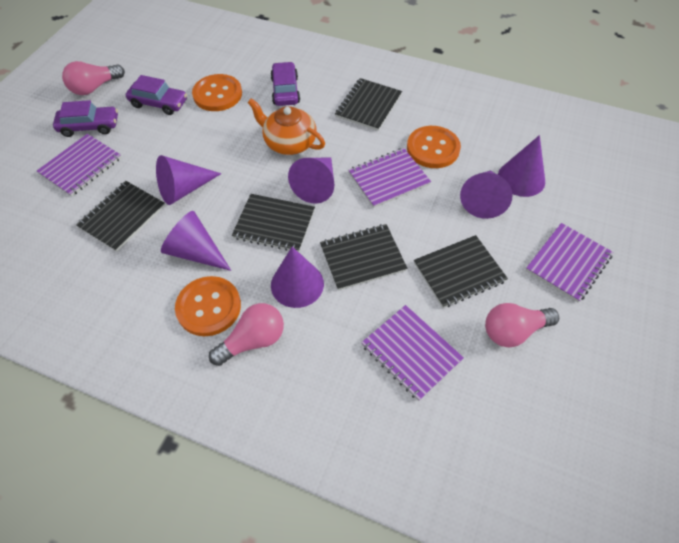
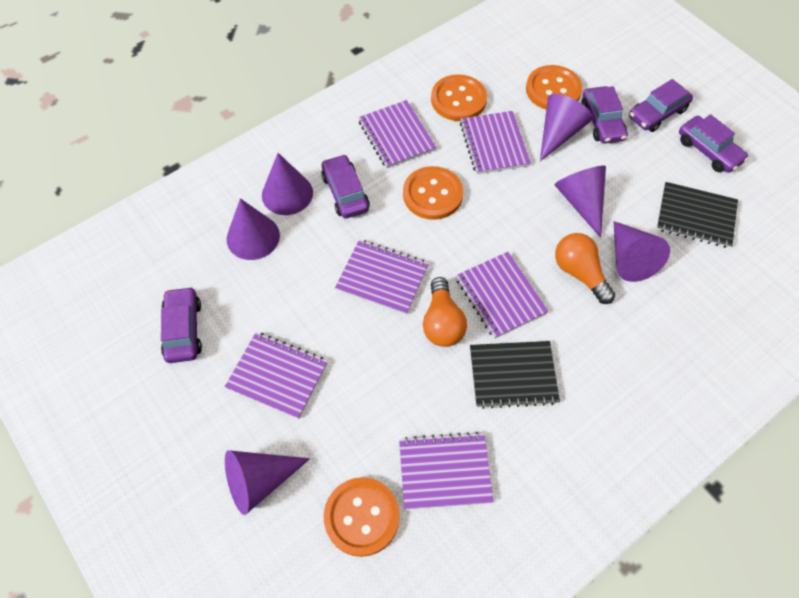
black notebook: 5 -> 2
orange button: 3 -> 4
orange light bulb: 0 -> 2
orange teapot: 1 -> 0
pink light bulb: 3 -> 0
purple car: 3 -> 5
purple notebook: 4 -> 6

